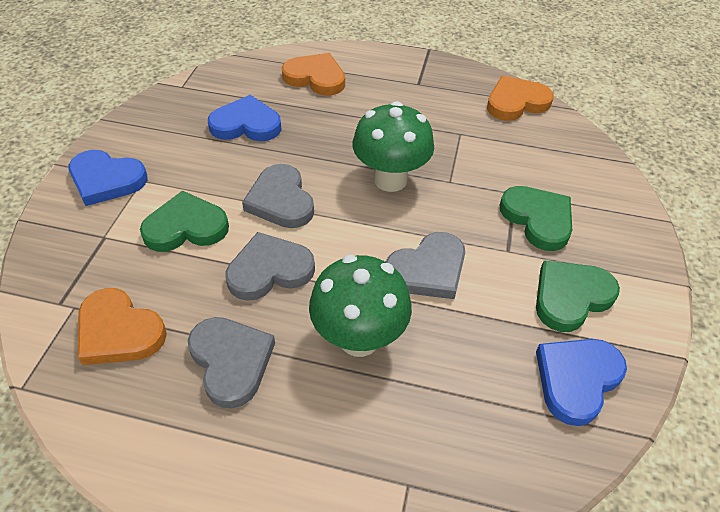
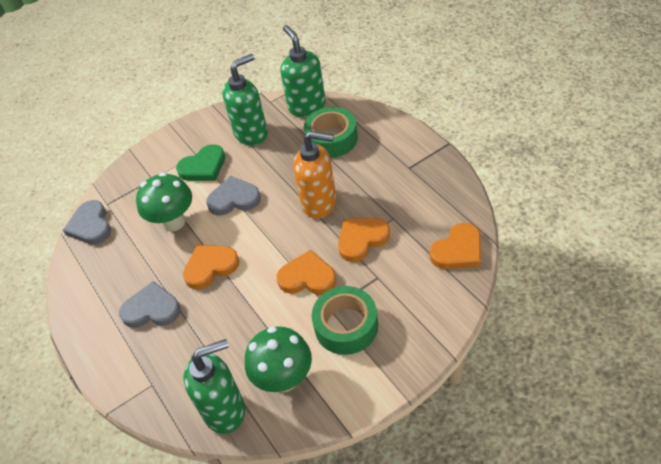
blue heart: 3 -> 0
green heart: 3 -> 1
green soap dispenser: 0 -> 3
green tape: 0 -> 2
grey heart: 4 -> 3
orange heart: 3 -> 4
orange soap dispenser: 0 -> 1

